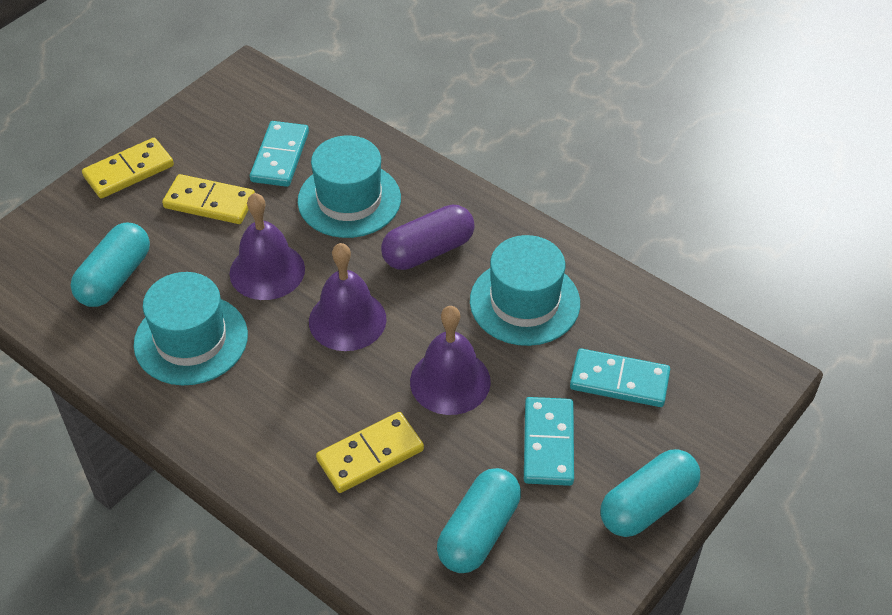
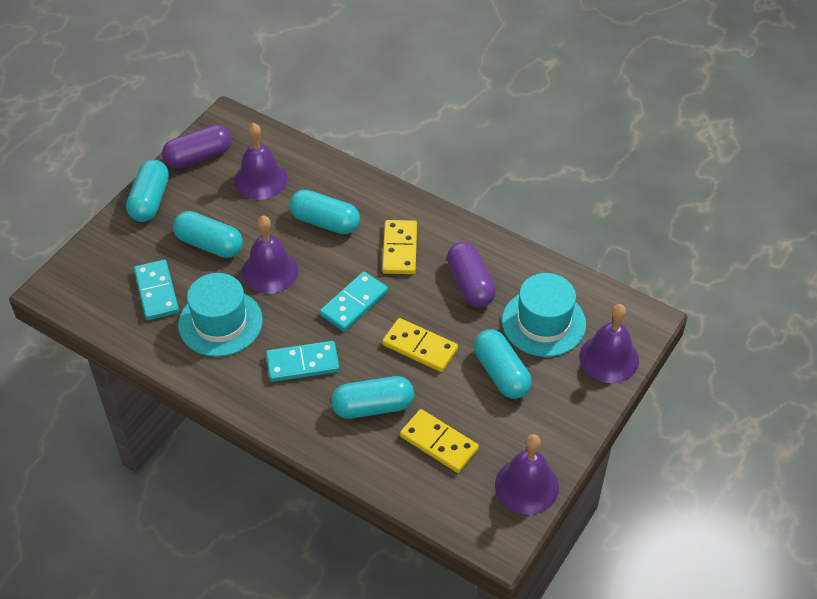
purple bell: 3 -> 4
purple capsule: 1 -> 2
turquoise capsule: 3 -> 5
turquoise hat: 3 -> 2

